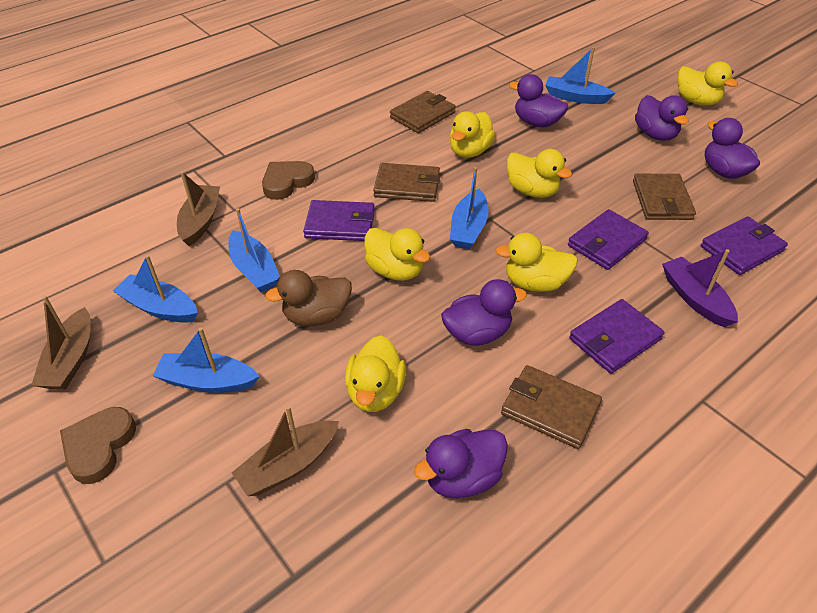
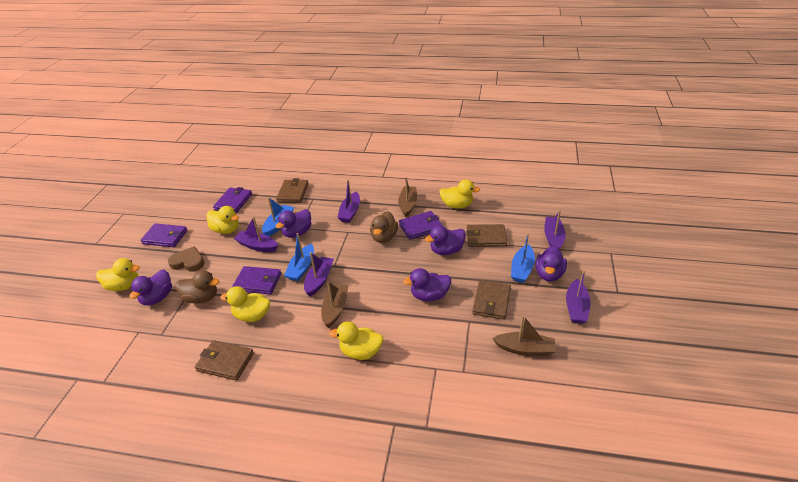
blue boat: 5 -> 3
brown duck: 1 -> 2
brown heart: 2 -> 1
purple boat: 1 -> 5
yellow duck: 6 -> 5

